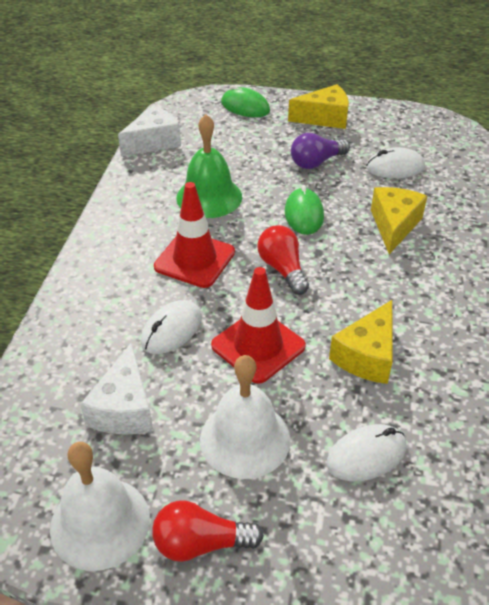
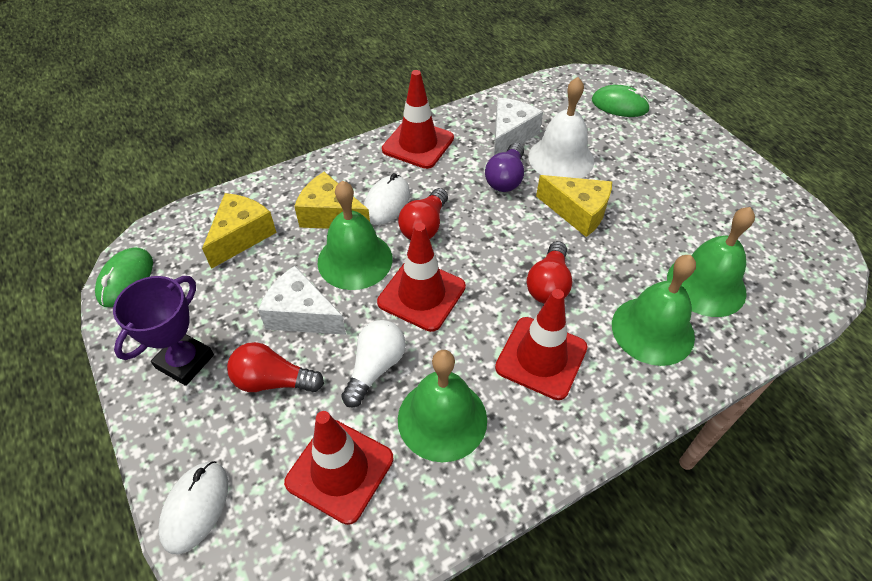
green bell: 1 -> 4
purple trophy: 0 -> 1
red light bulb: 2 -> 3
red traffic cone: 2 -> 4
white bell: 2 -> 1
white light bulb: 0 -> 1
white mouse: 3 -> 2

